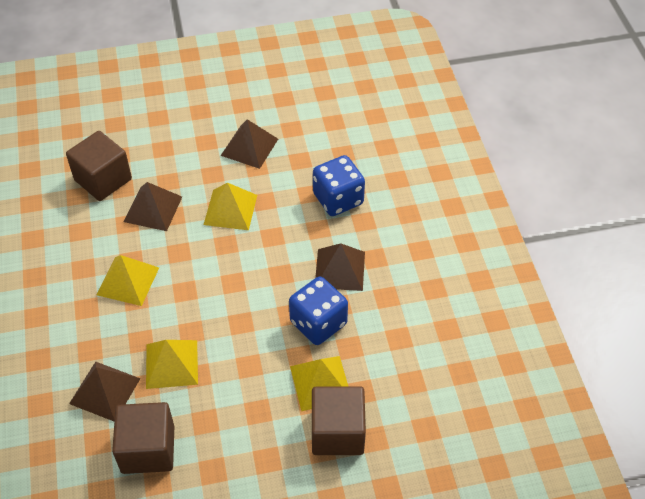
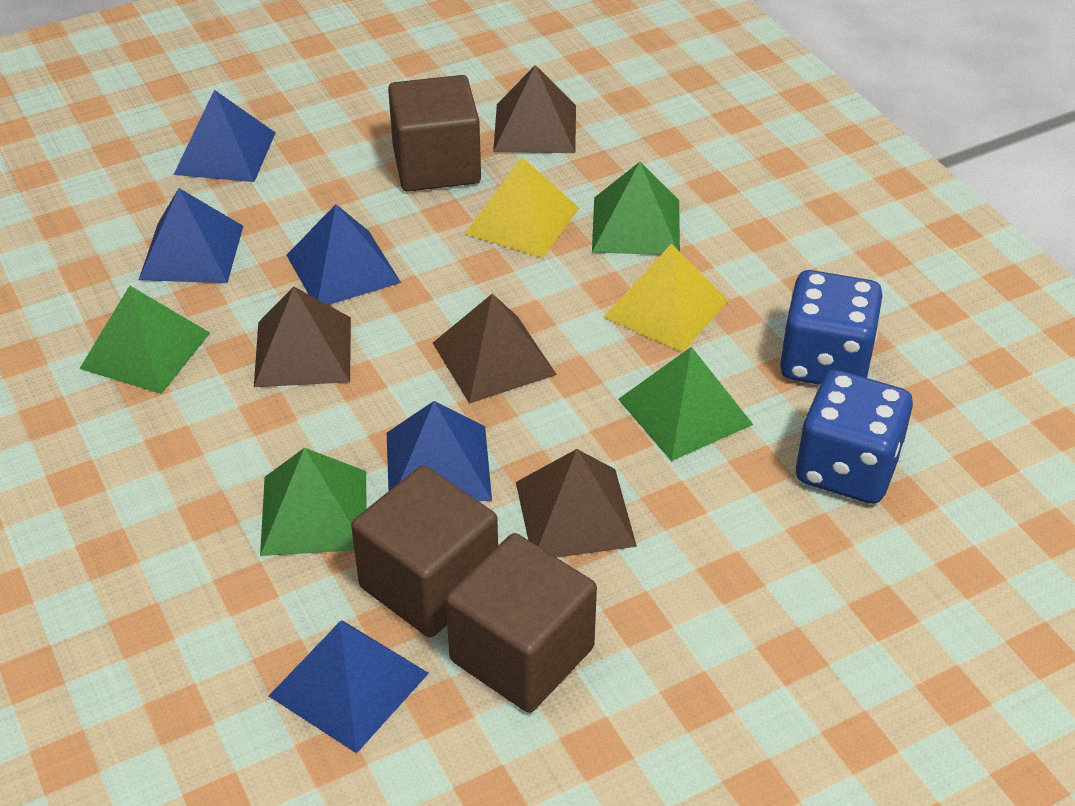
blue pyramid: 0 -> 5
green pyramid: 0 -> 4
yellow pyramid: 4 -> 2

